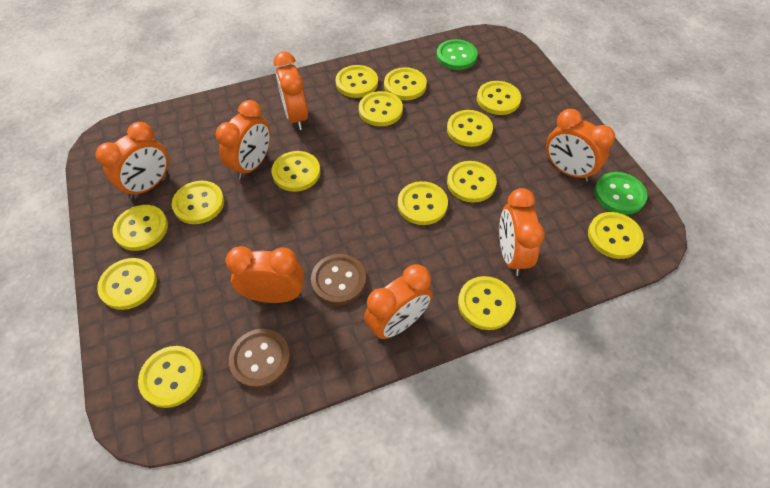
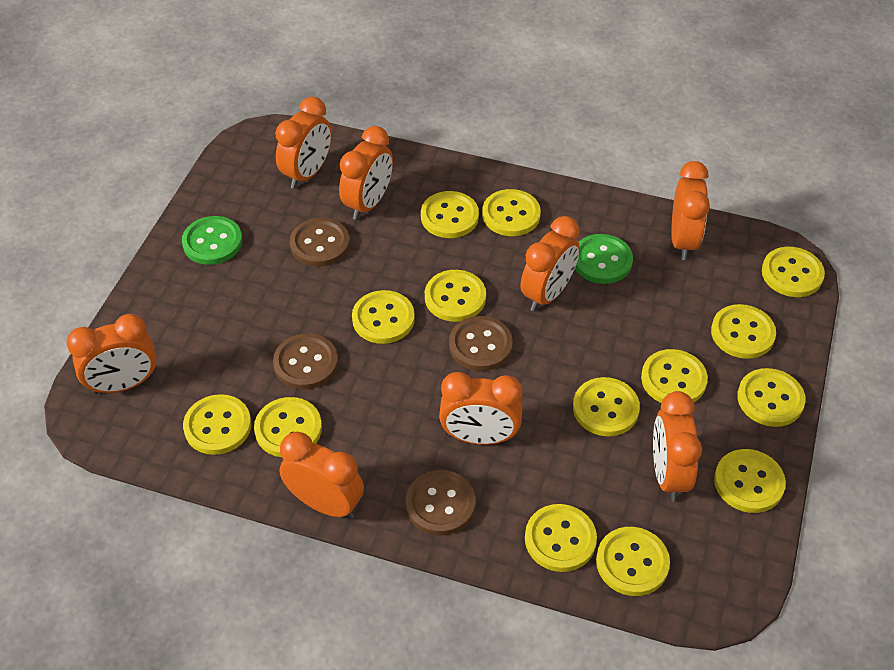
brown button: 2 -> 4
orange clock: 7 -> 8

